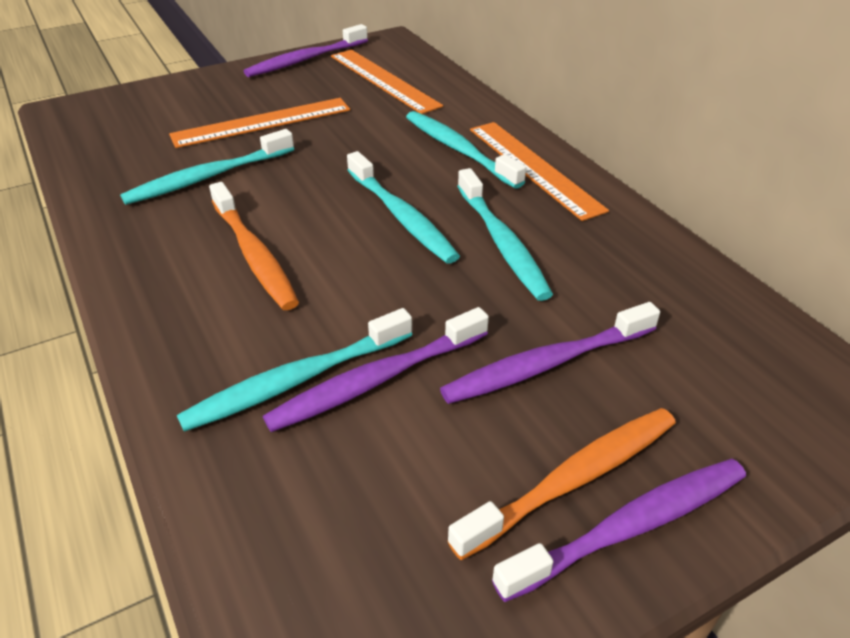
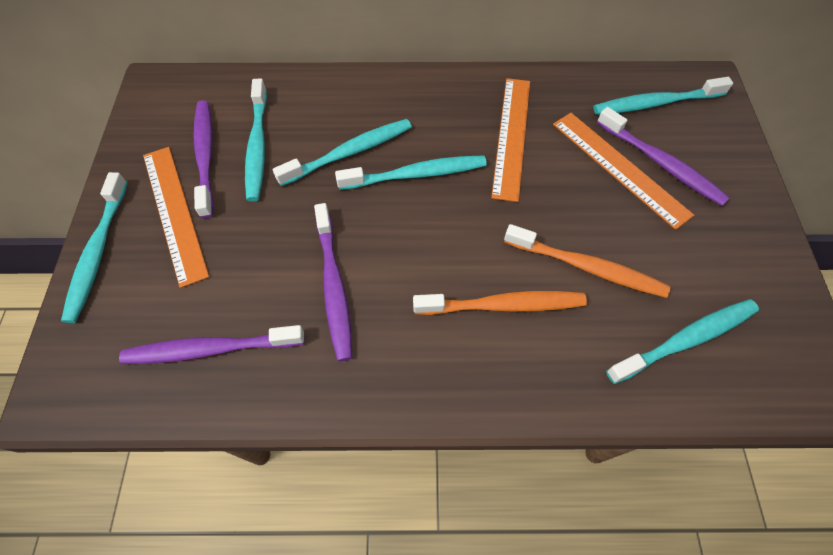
turquoise toothbrush: 5 -> 6

